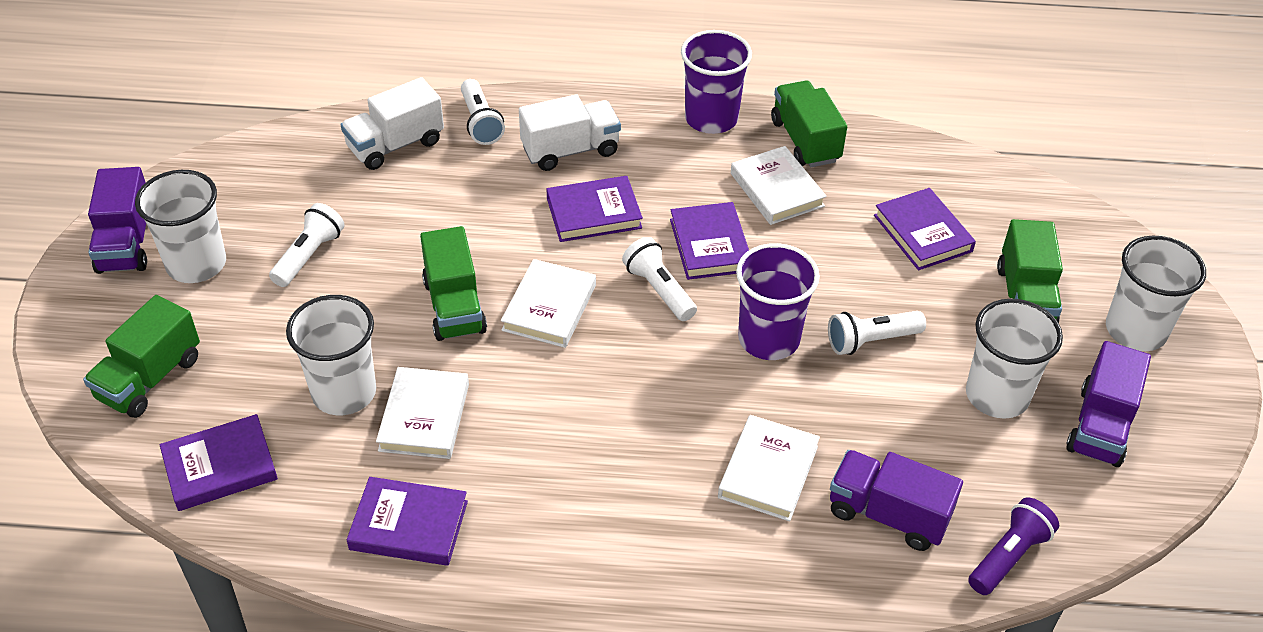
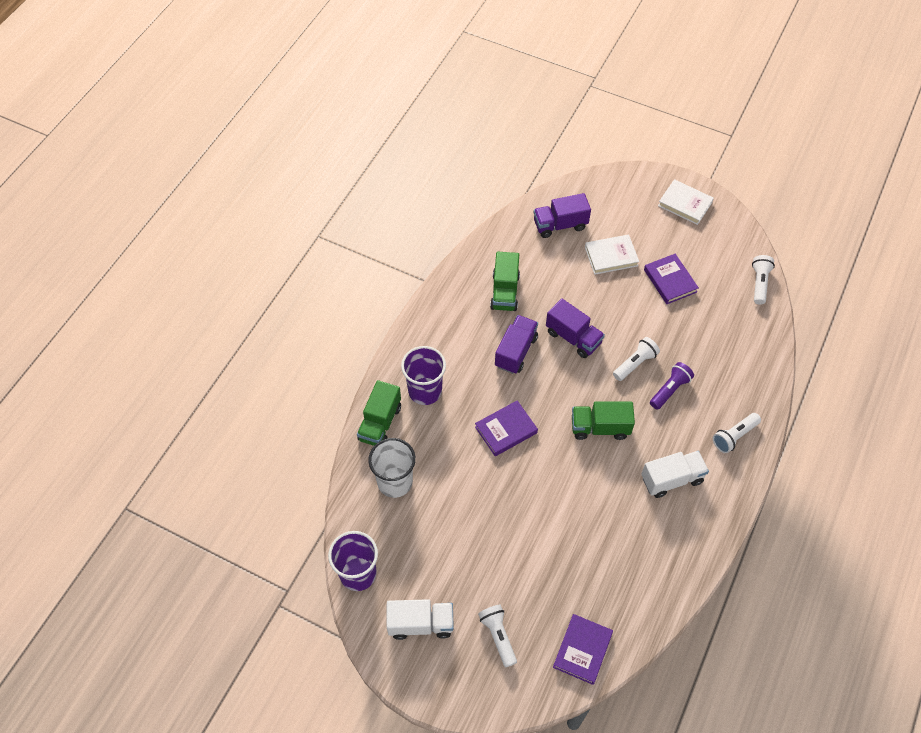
green truck: 4 -> 3
purple book: 5 -> 3
white book: 4 -> 2
white cup: 4 -> 1

